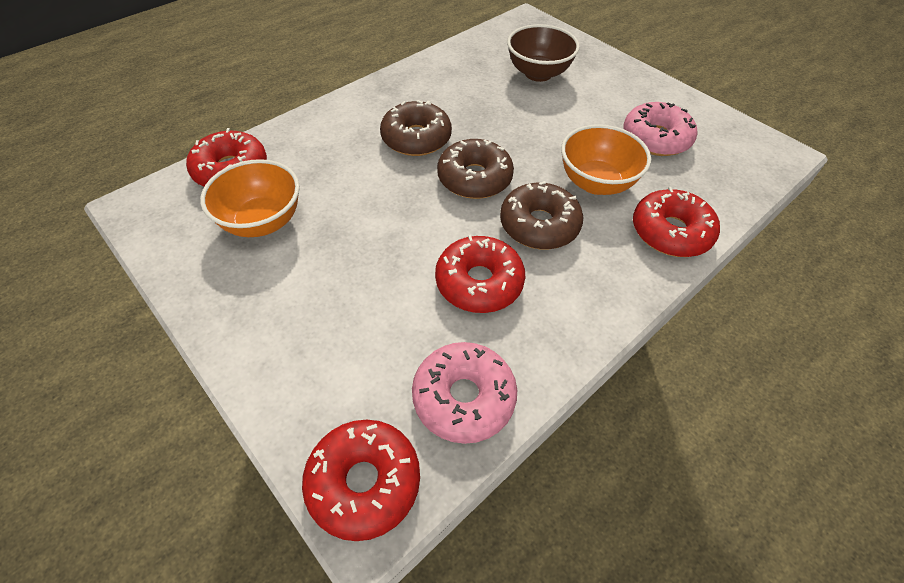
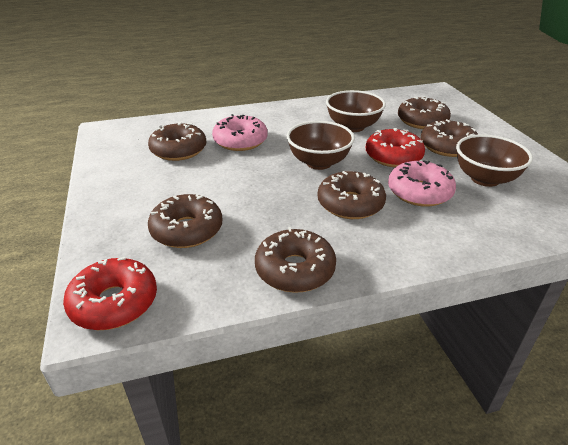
brown bowl: 1 -> 3
brown donut: 3 -> 6
orange bowl: 2 -> 0
red donut: 4 -> 2

